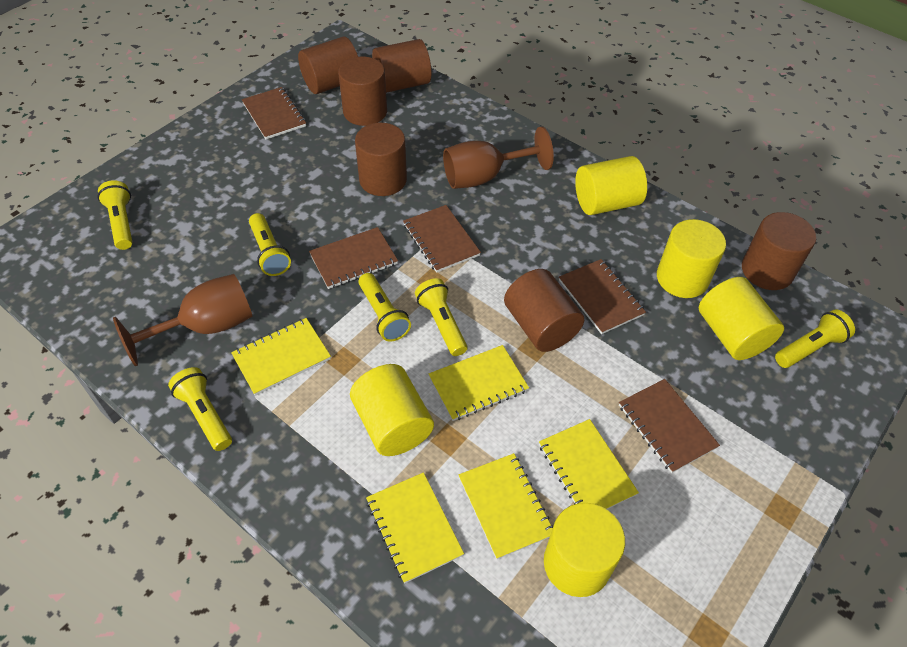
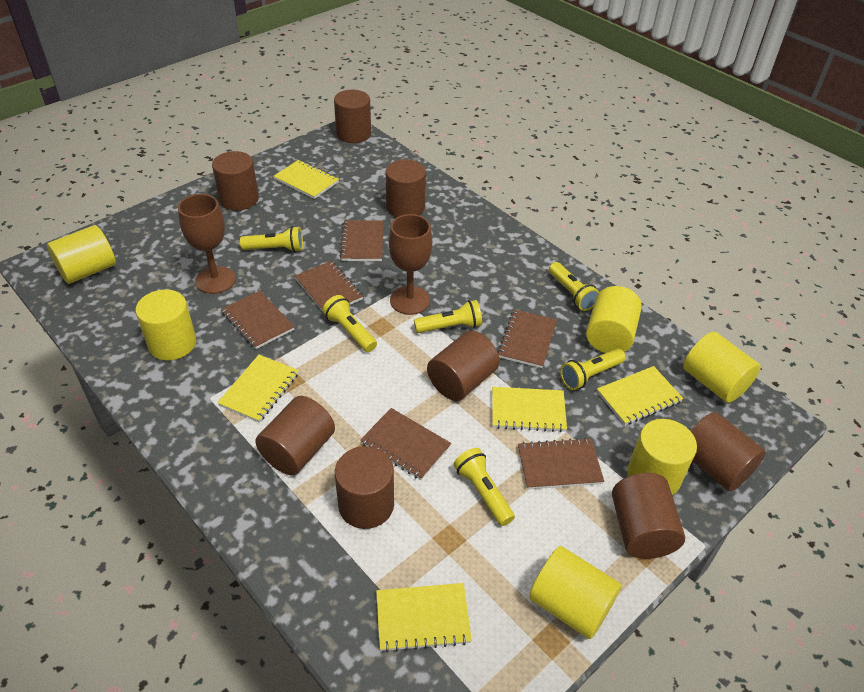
brown cylinder: 6 -> 8
brown notebook: 5 -> 6
yellow cylinder: 5 -> 6

